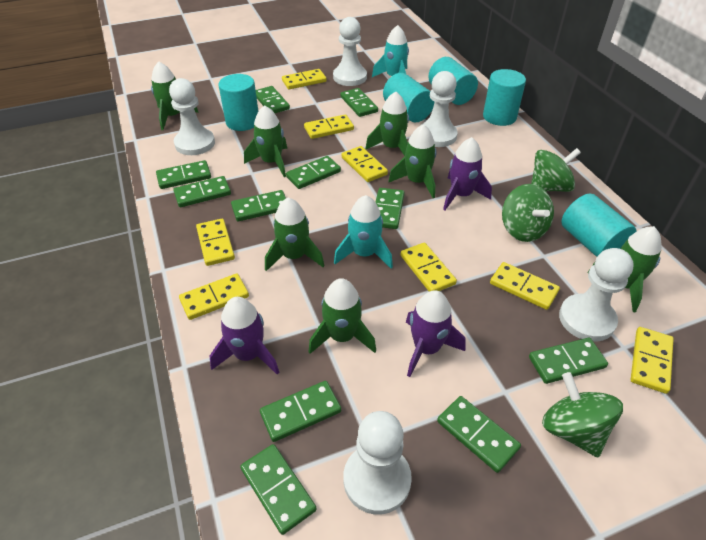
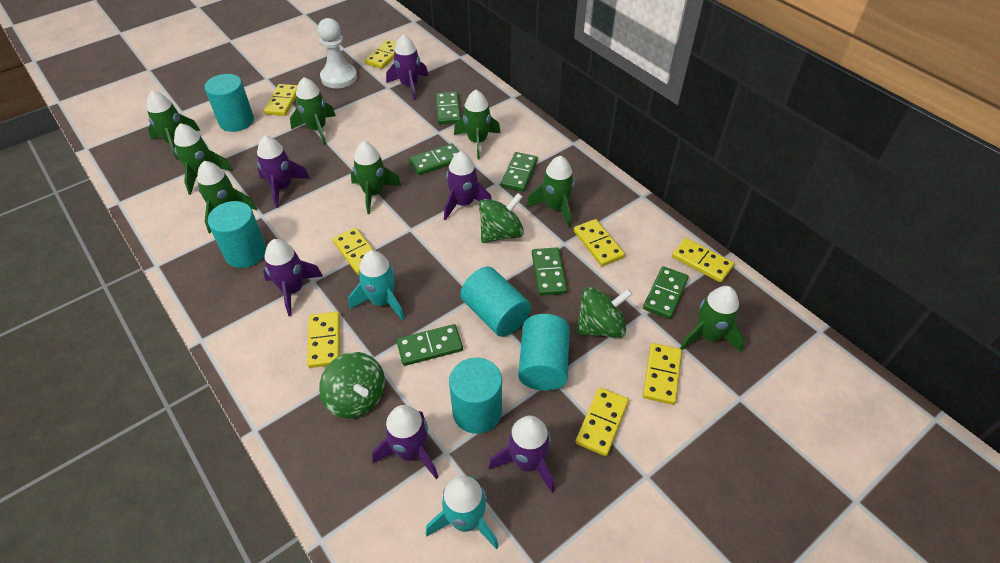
green domino: 11 -> 6
green rocket: 7 -> 8
purple rocket: 3 -> 6
white pawn: 5 -> 1

